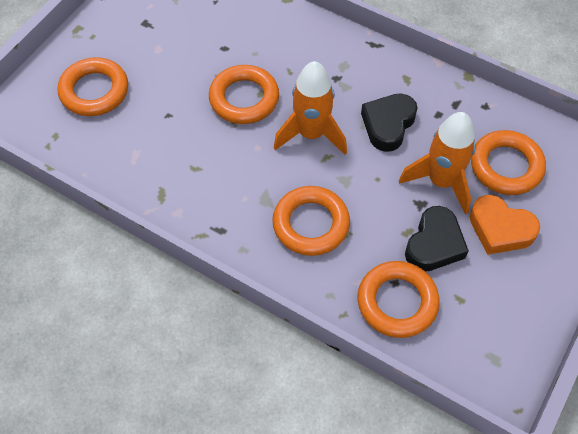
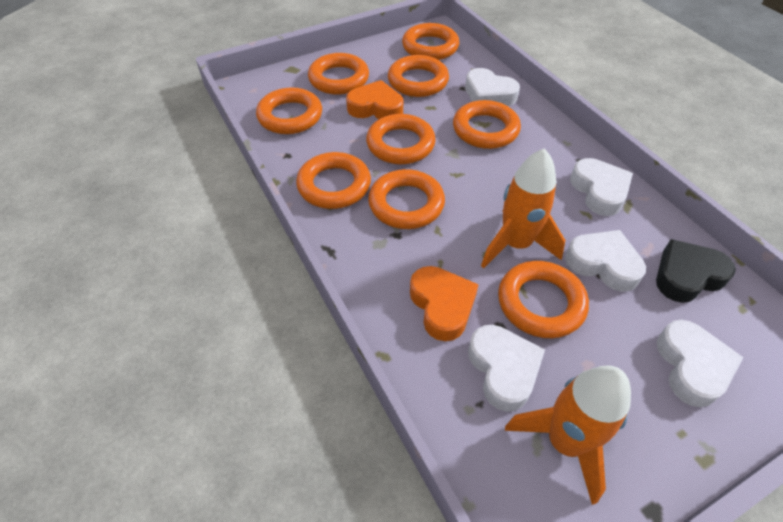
black heart: 2 -> 1
orange heart: 1 -> 2
orange ring: 5 -> 9
white heart: 0 -> 5

